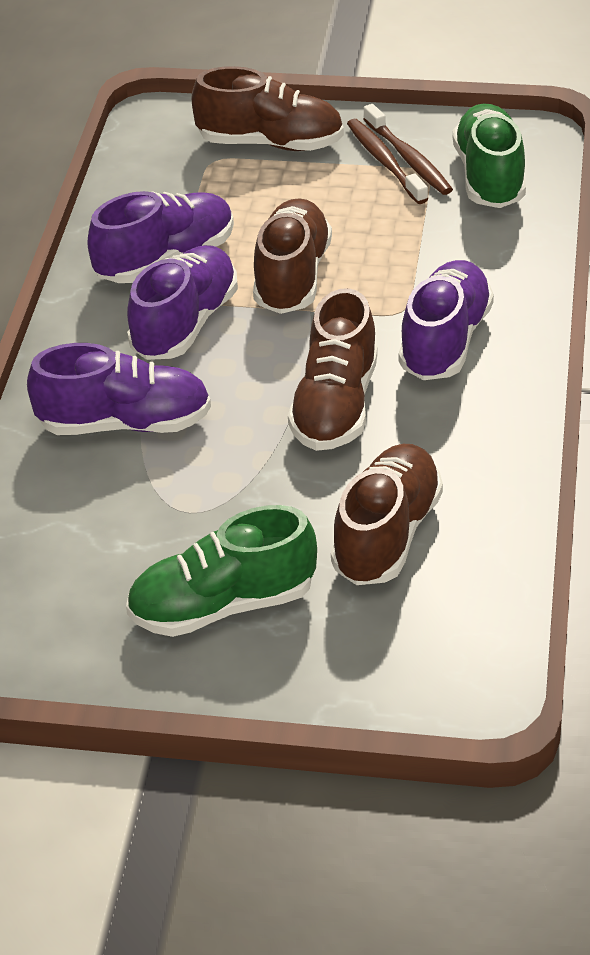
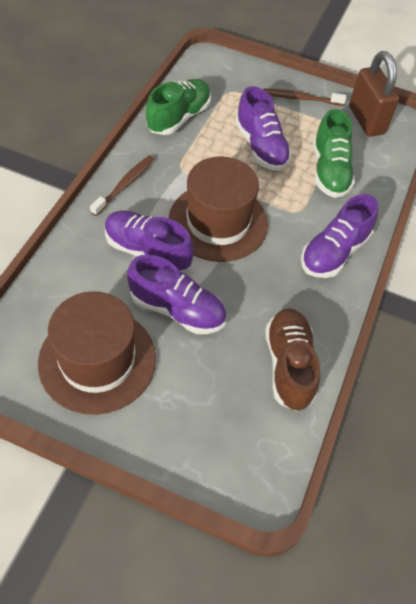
brown hat: 0 -> 2
brown padlock: 0 -> 1
brown shoe: 4 -> 1

